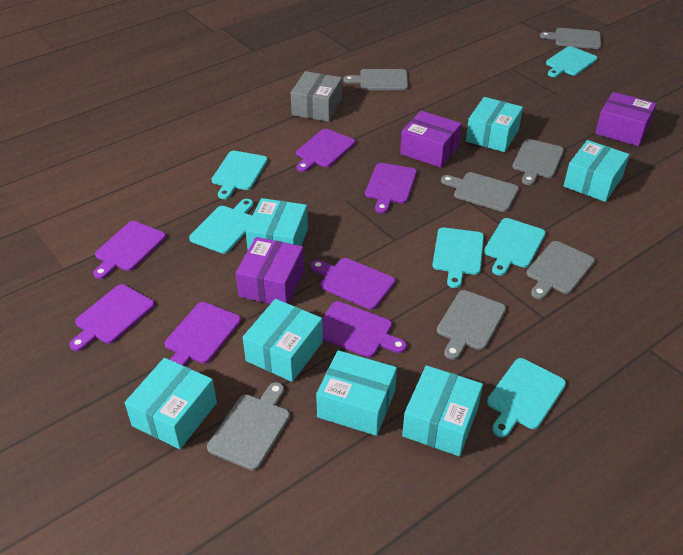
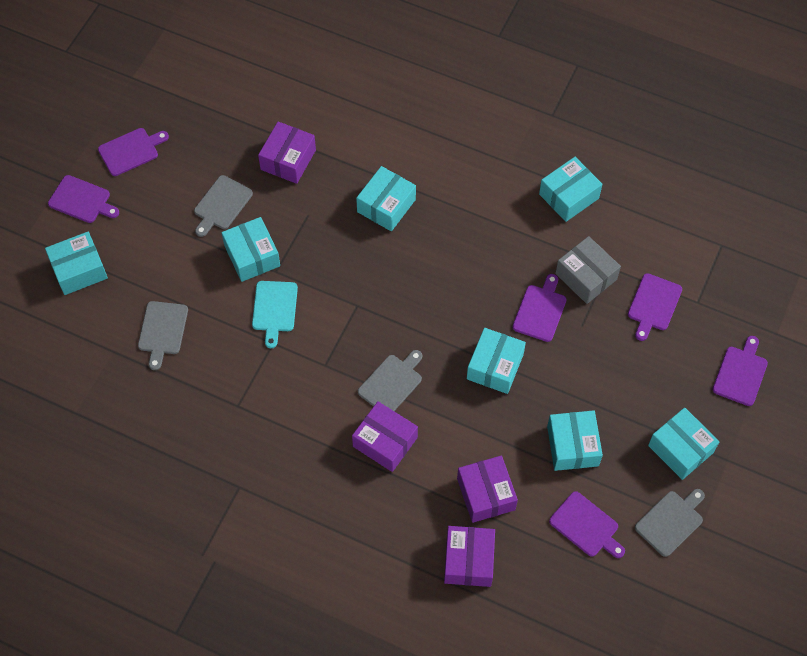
grey cutting board: 7 -> 4
purple box: 3 -> 4
purple cutting board: 7 -> 6
turquoise cutting board: 6 -> 1

